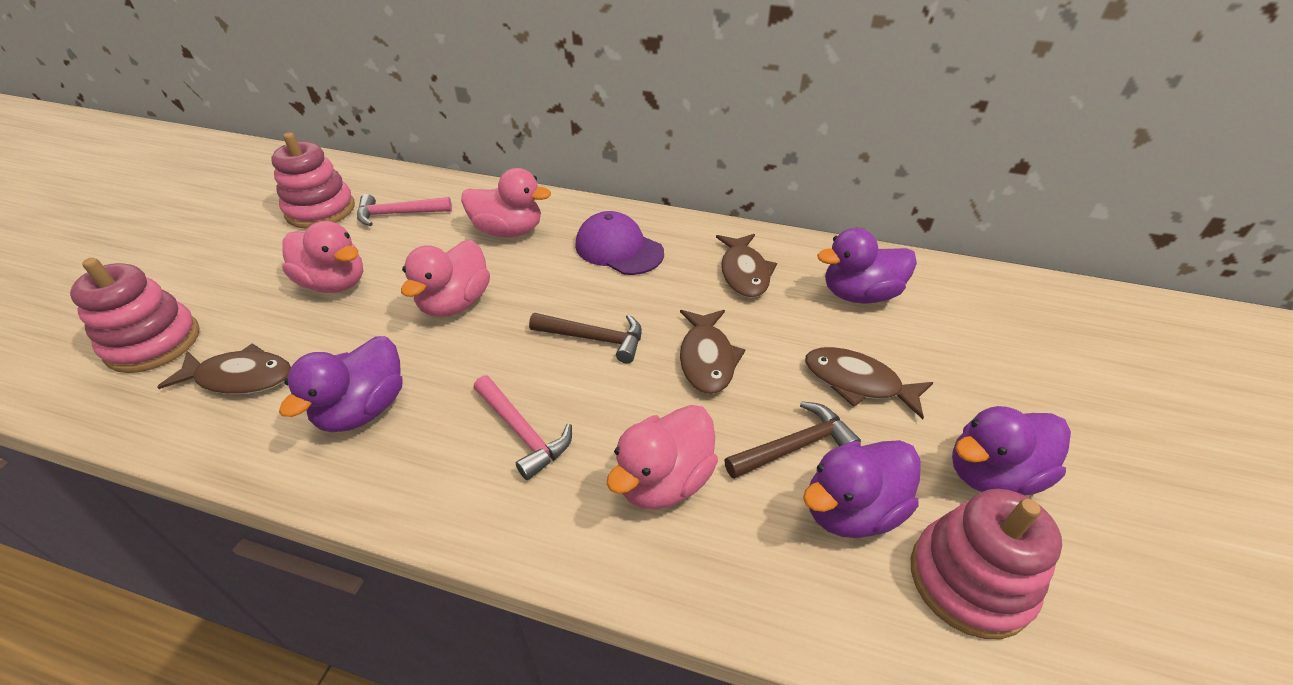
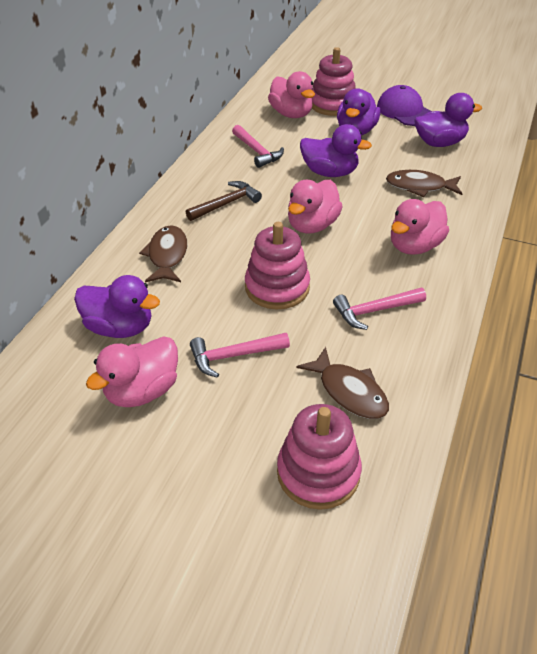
brown fish: 4 -> 3
brown hammer: 2 -> 1
pink hammer: 2 -> 3

